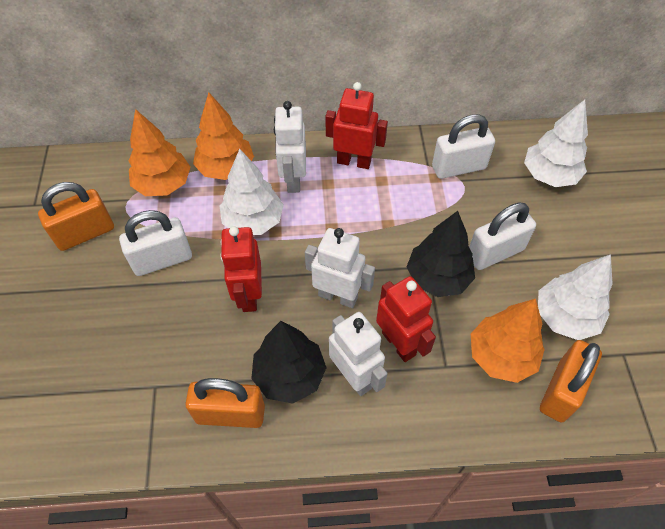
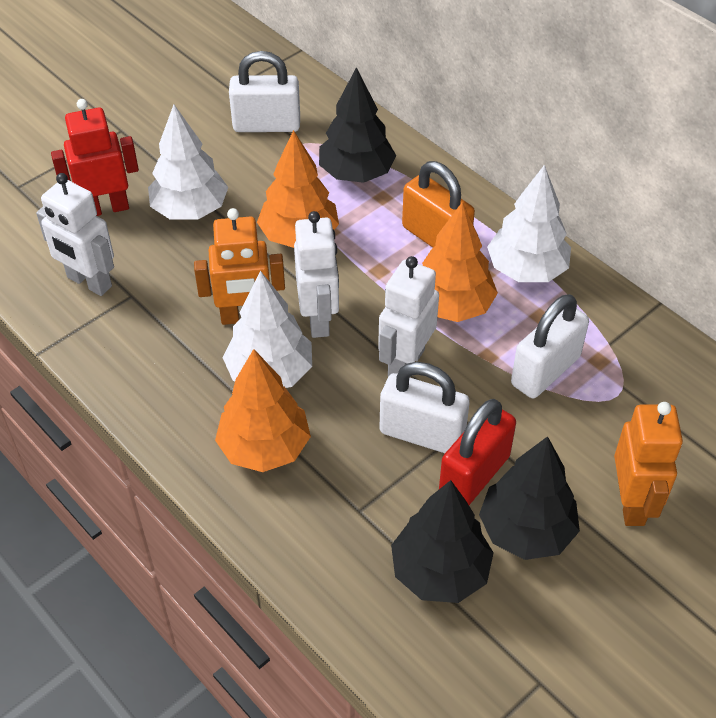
black tree: 2 -> 3
orange padlock: 3 -> 1
orange robot: 0 -> 2
red padlock: 0 -> 1
red robot: 3 -> 1

